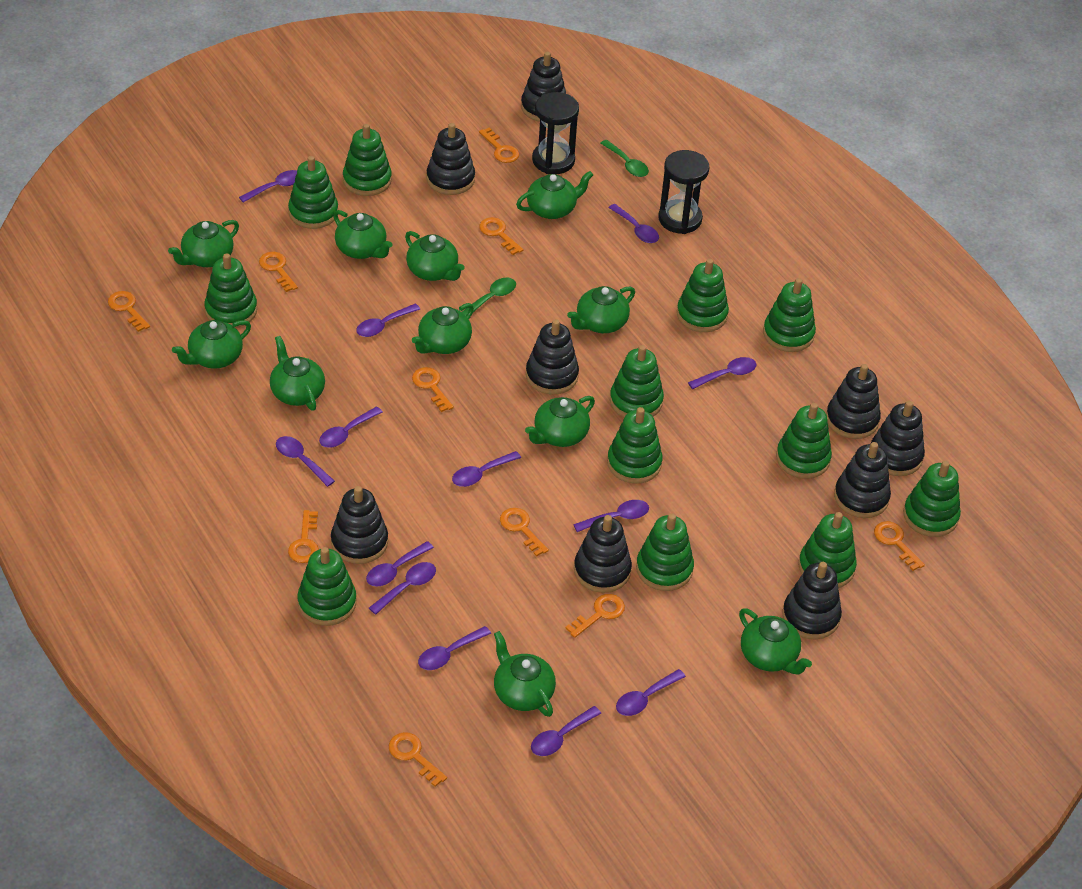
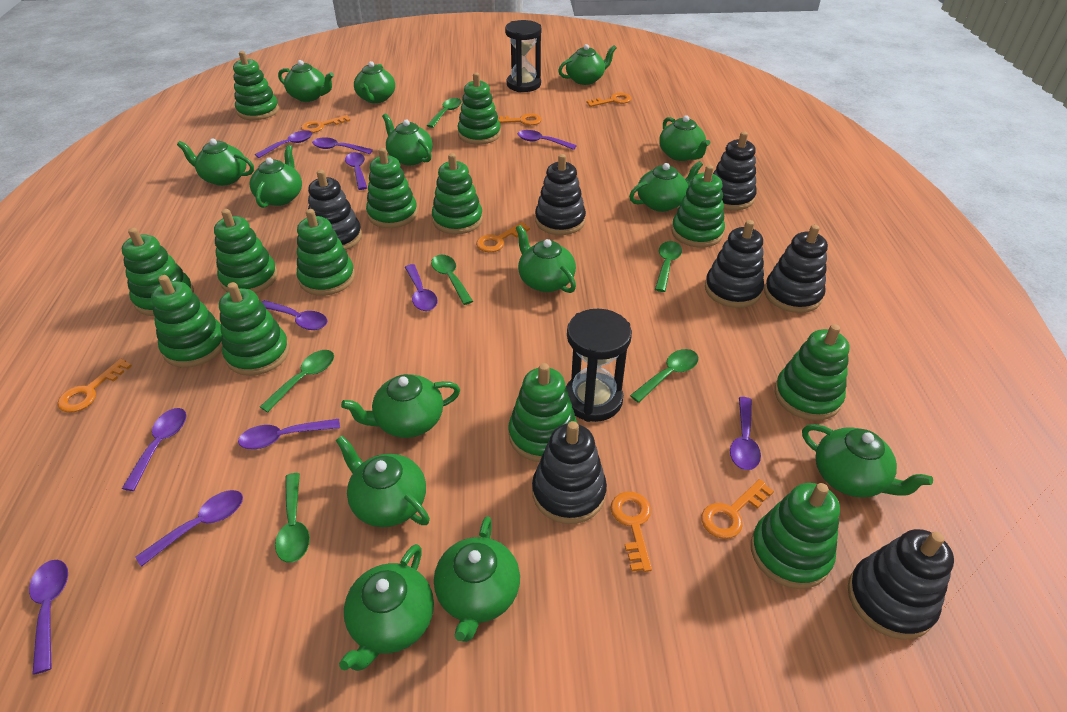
black stacking toy: 9 -> 7
green spoon: 2 -> 6
green stacking toy: 12 -> 13
green teapot: 11 -> 14
orange key: 10 -> 7
purple spoon: 13 -> 11

